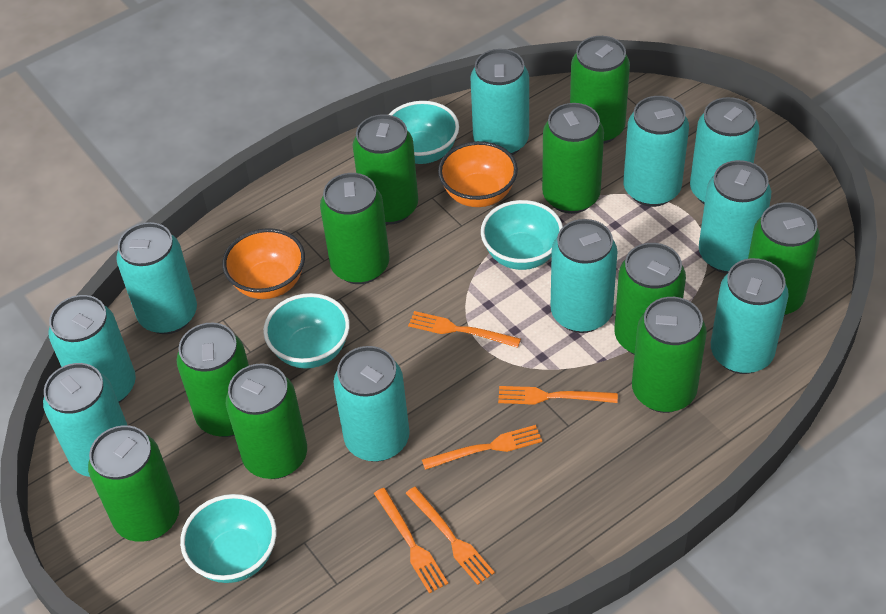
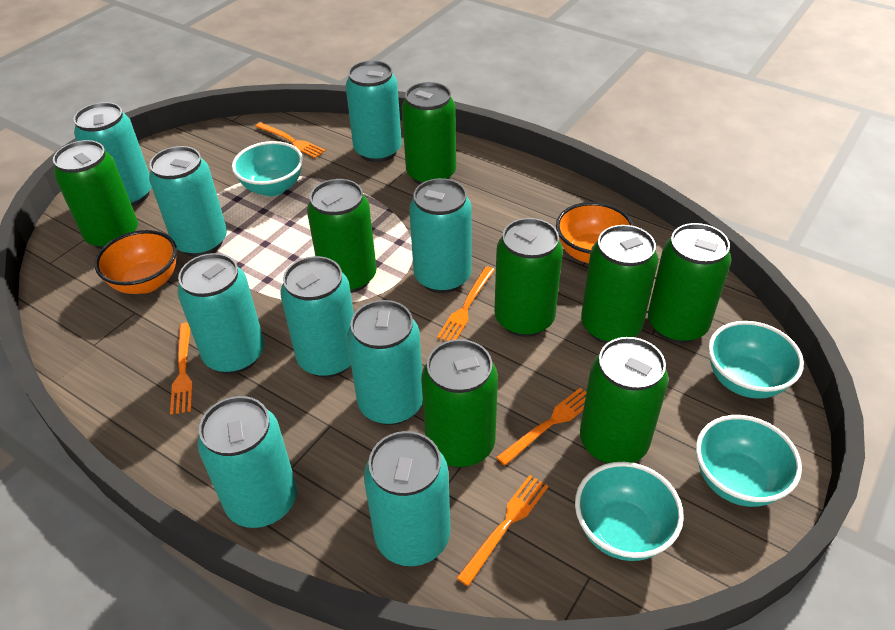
green can: 10 -> 8
turquoise can: 10 -> 9

